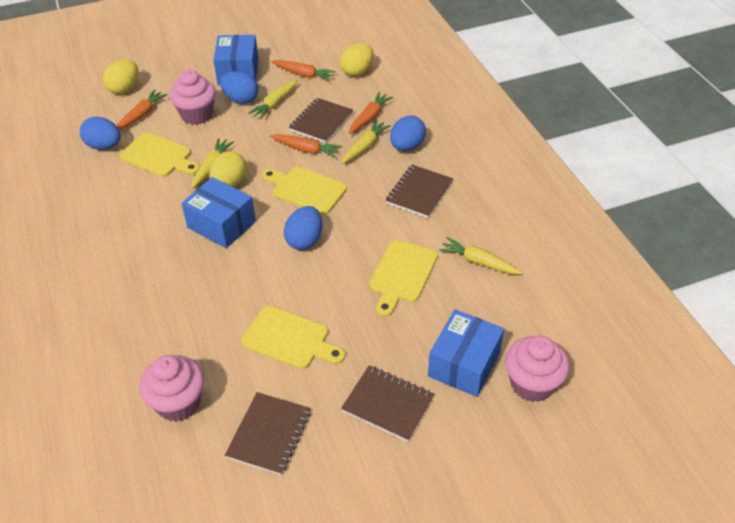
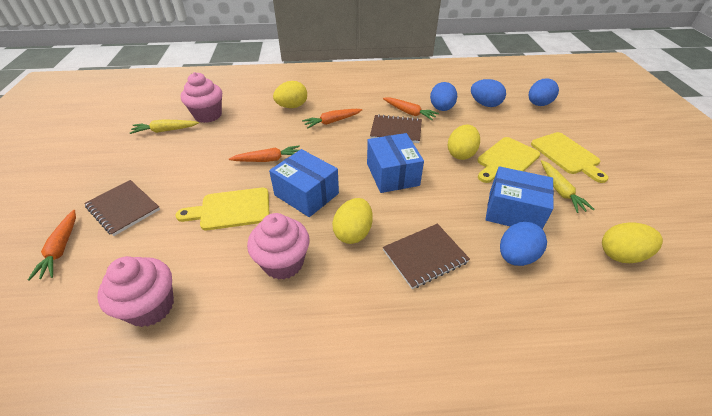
brown notebook: 4 -> 3
yellow carrot: 4 -> 2
yellow cutting board: 4 -> 3
yellow egg: 3 -> 4

